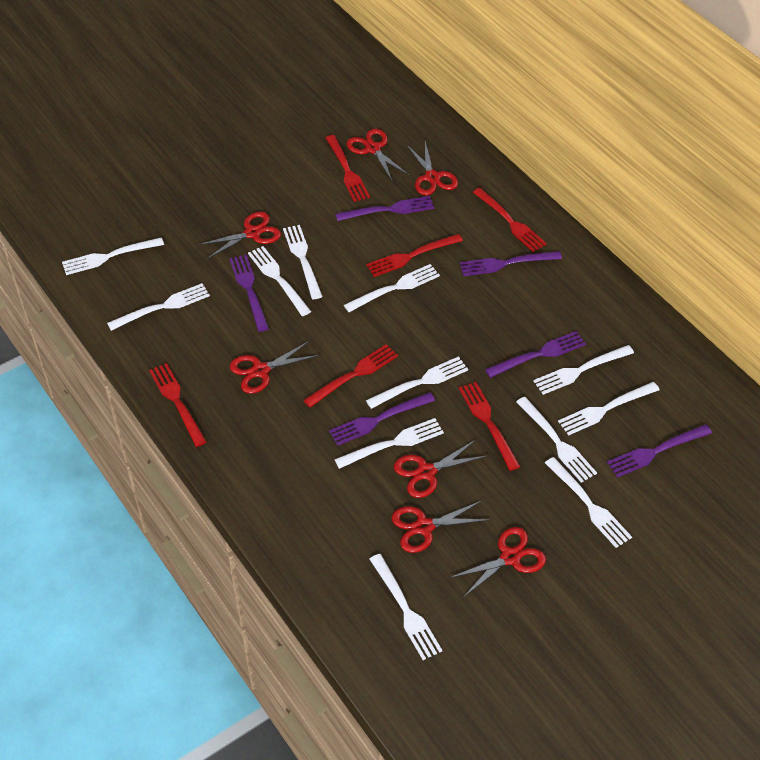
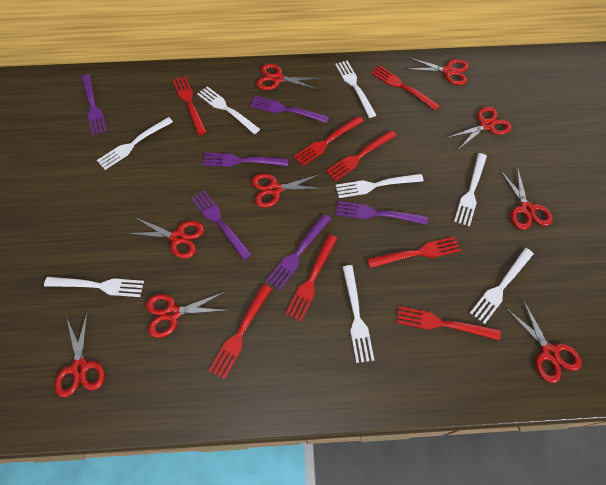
red fork: 6 -> 8
red scissors: 7 -> 9
white fork: 12 -> 8

